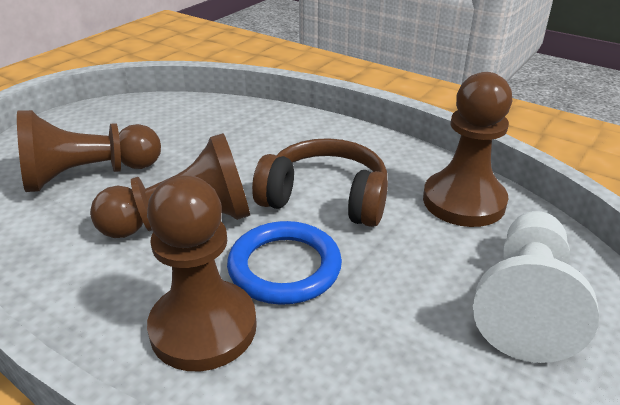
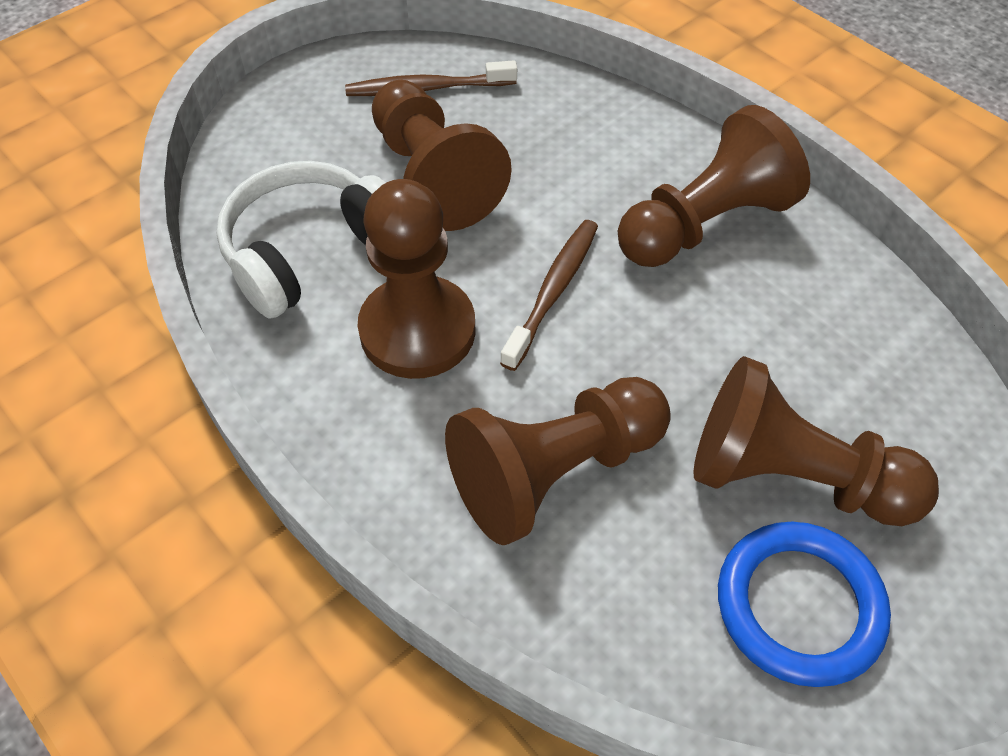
brown headphones: 1 -> 0
brown pawn: 4 -> 5
brown toothbrush: 0 -> 2
white headphones: 0 -> 1
white pawn: 1 -> 0

